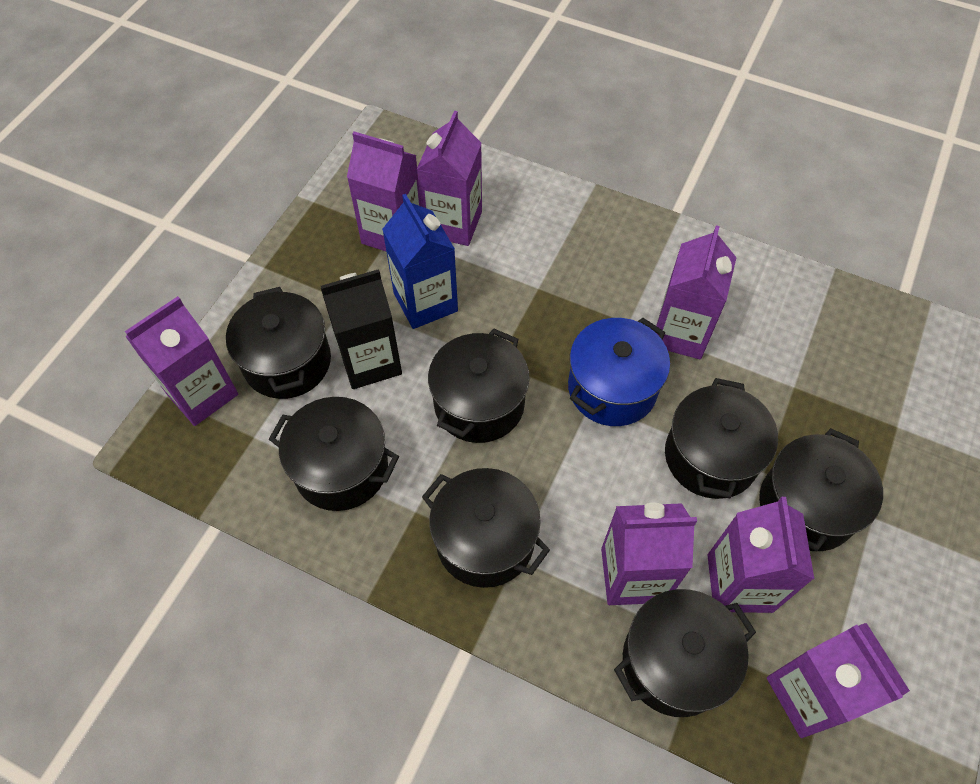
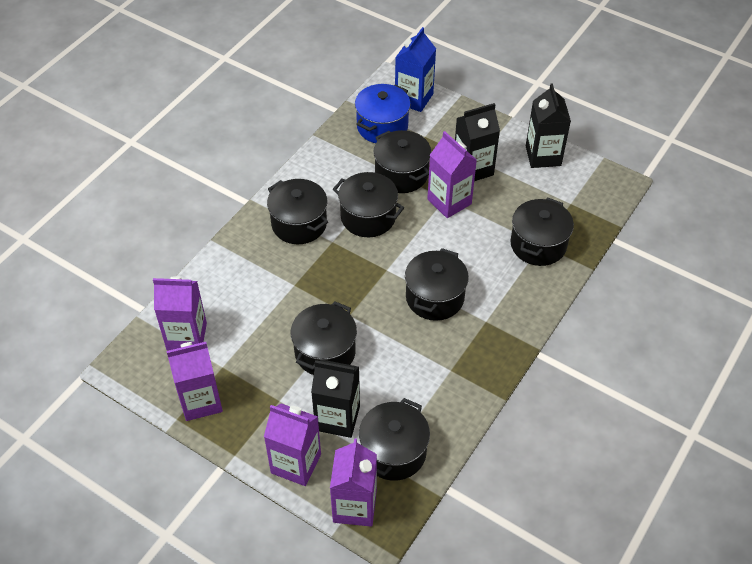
black carton: 1 -> 3
purple carton: 7 -> 5

